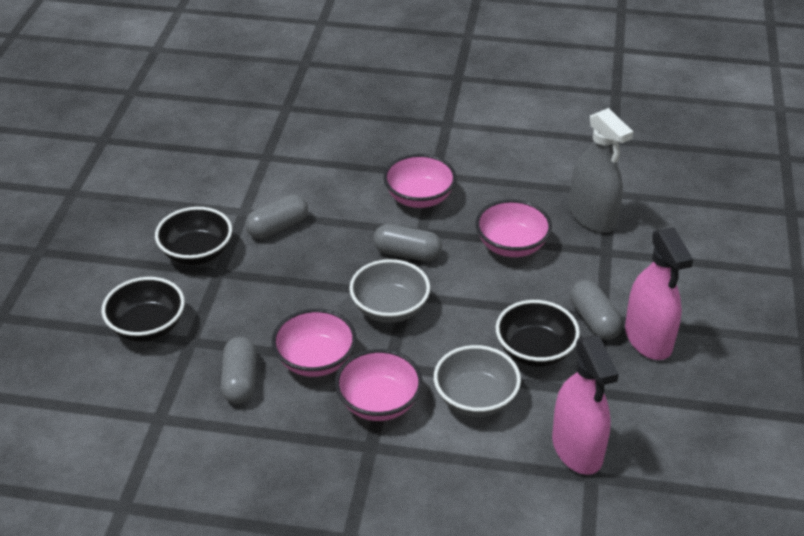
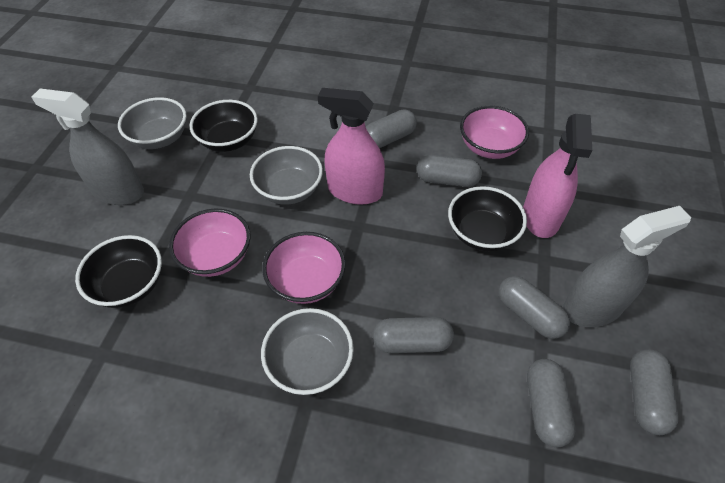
grey bowl: 2 -> 3
grey capsule: 4 -> 6
grey spray bottle: 1 -> 2
pink bowl: 4 -> 3

